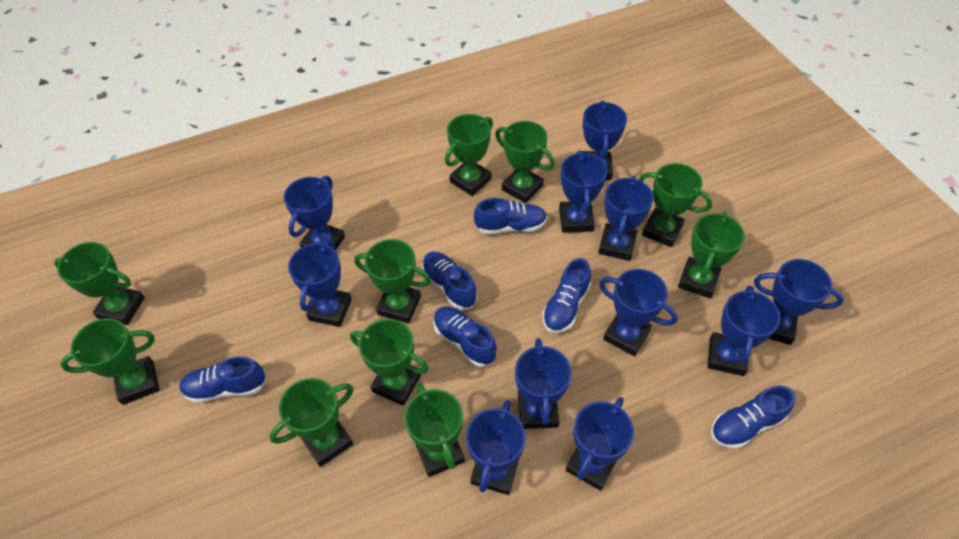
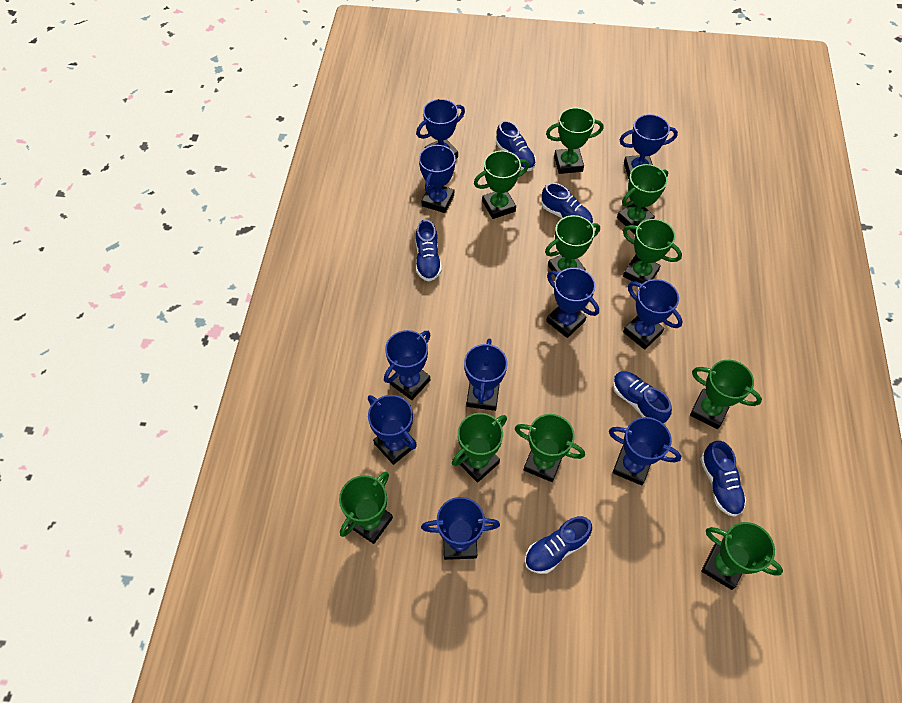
blue trophy: 11 -> 10

